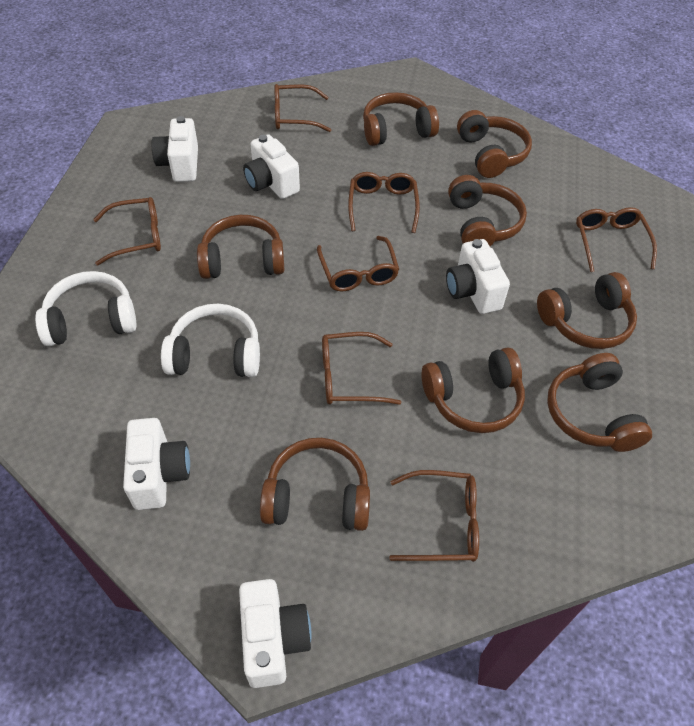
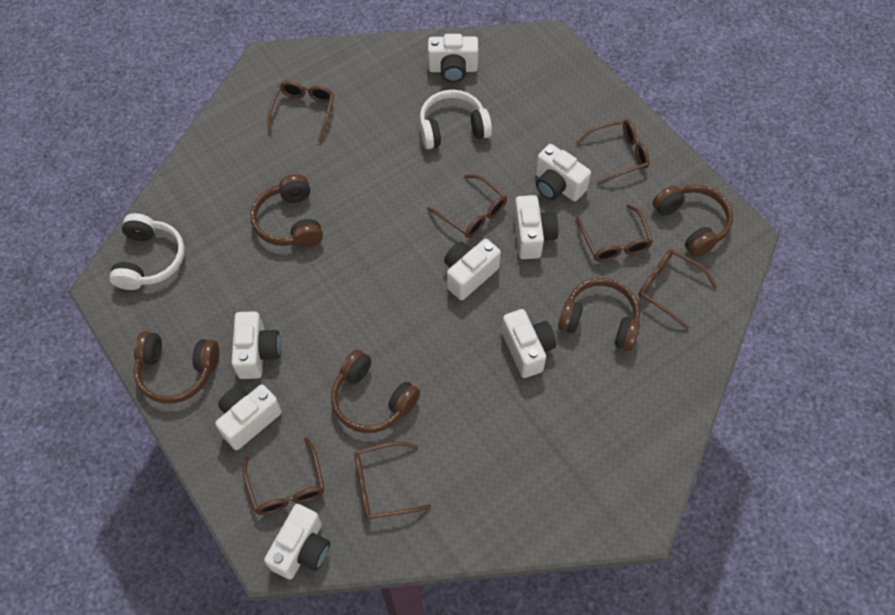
brown headphones: 8 -> 5
white camera: 5 -> 8

